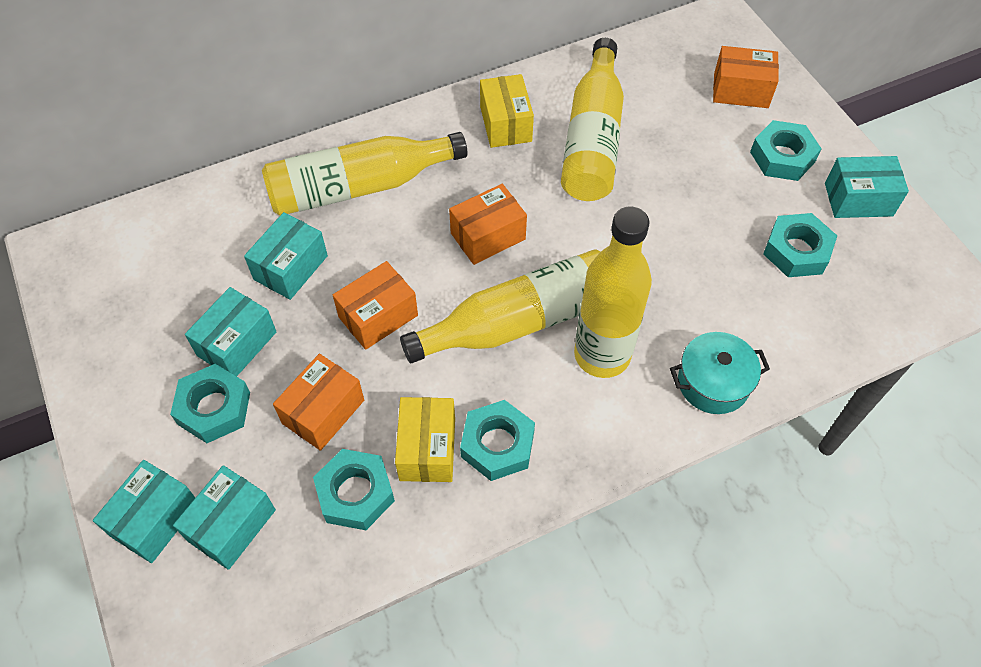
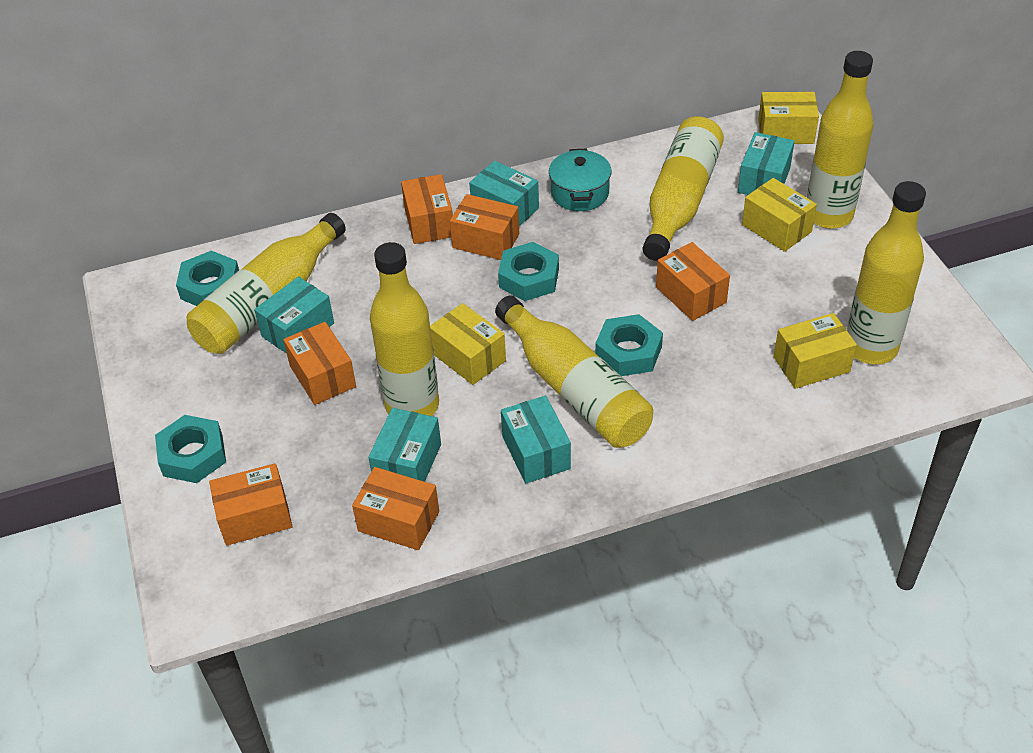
orange box: 4 -> 6
turquoise nut: 5 -> 4
yellow bottle: 4 -> 6
yellow box: 2 -> 4

